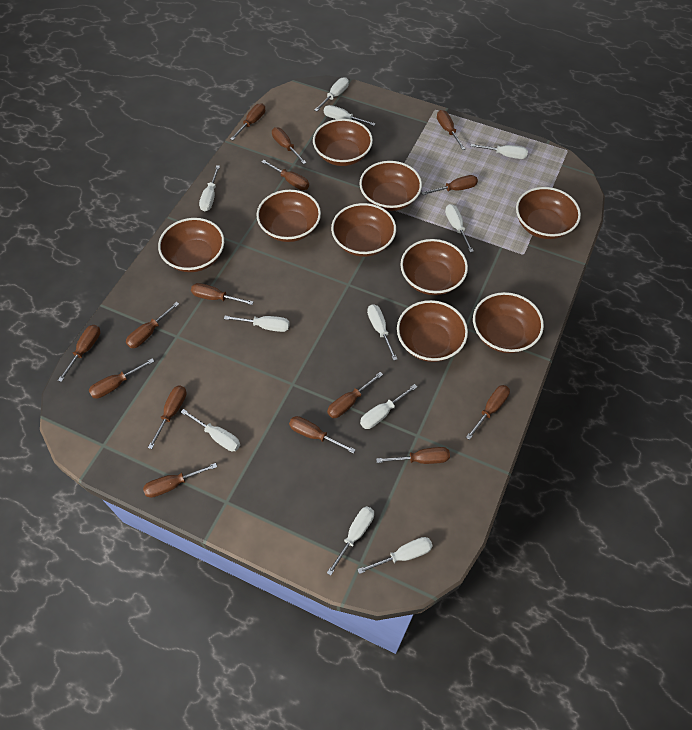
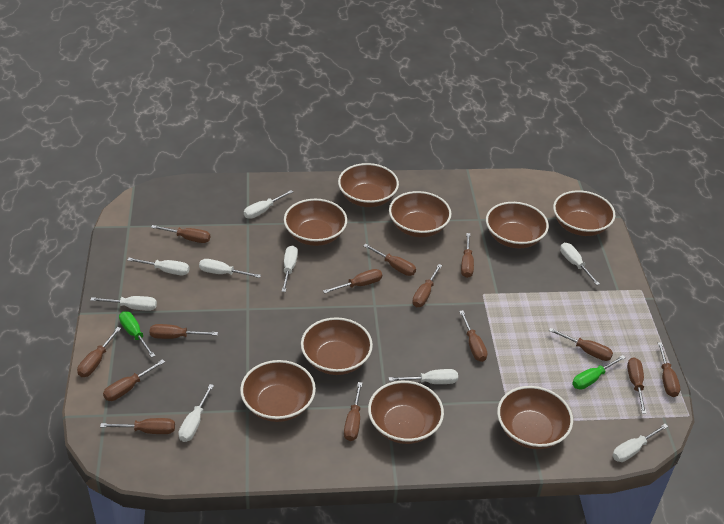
brown screwdriver: 15 -> 14
green screwdriver: 0 -> 2
white screwdriver: 11 -> 9

